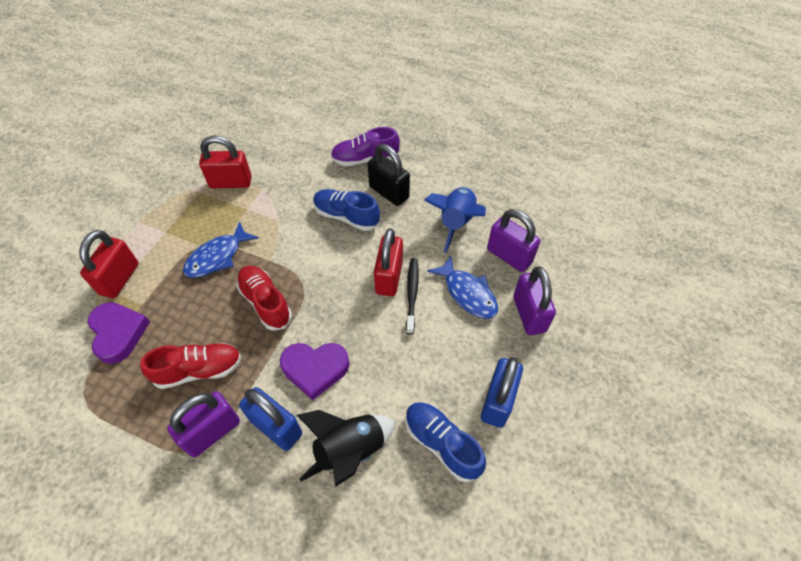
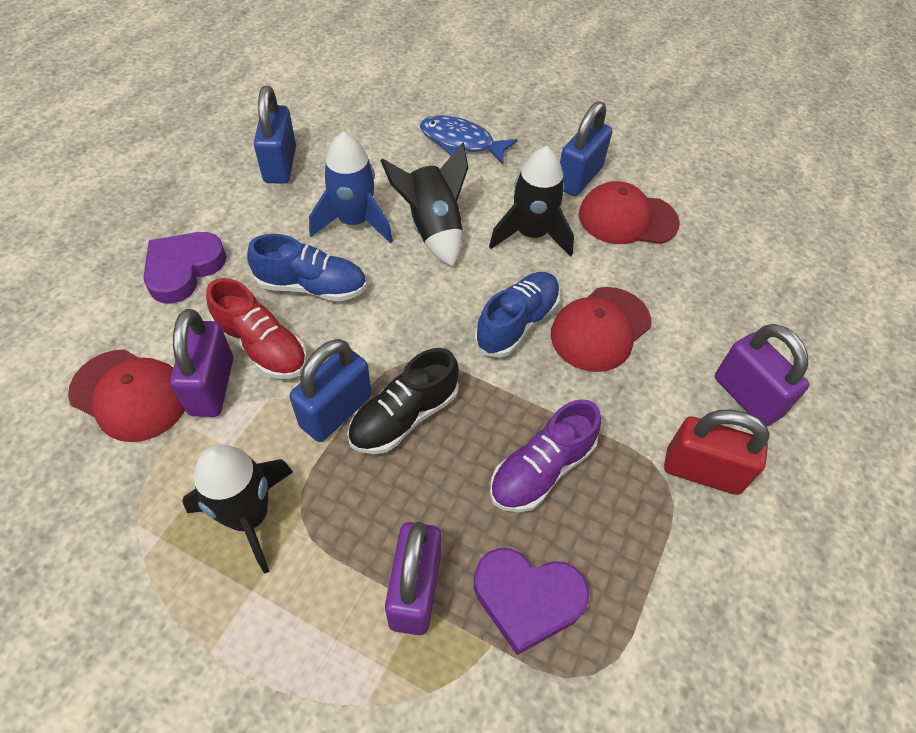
black padlock: 1 -> 0
black rocket: 1 -> 3
black shoe: 0 -> 1
black toothbrush: 1 -> 0
blue fish: 2 -> 1
blue padlock: 2 -> 3
red cap: 0 -> 3
red padlock: 3 -> 1
red shoe: 2 -> 1

